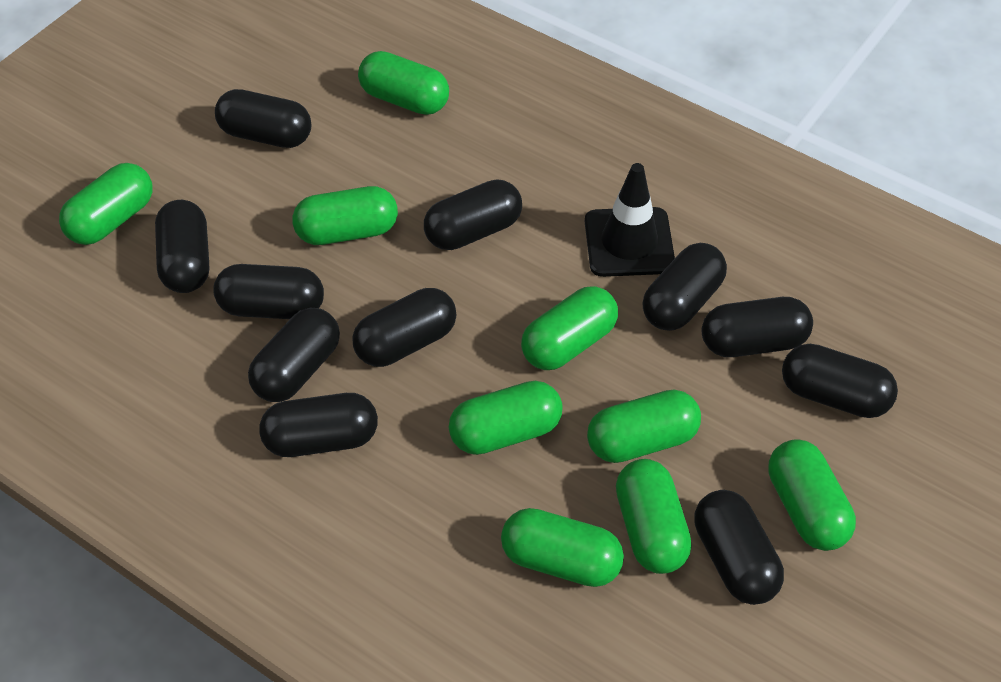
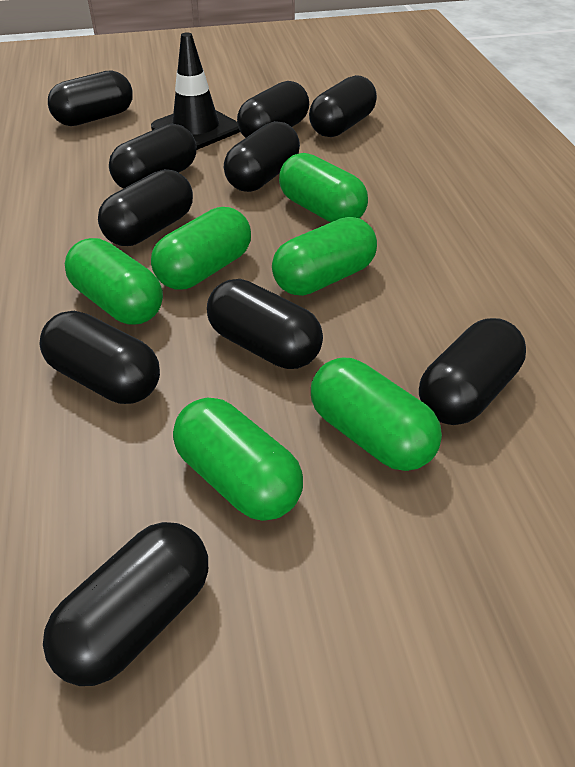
black capsule: 11 -> 10
green capsule: 9 -> 6

